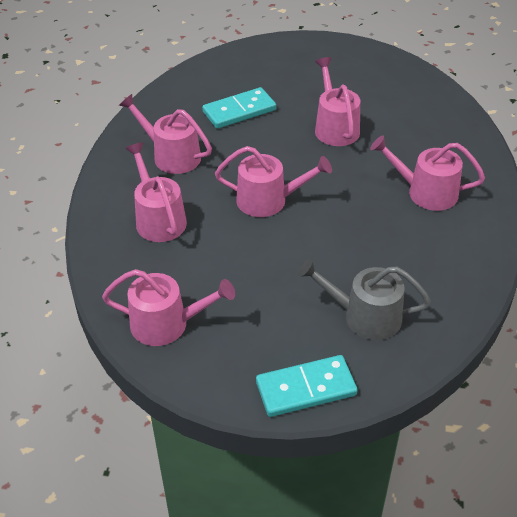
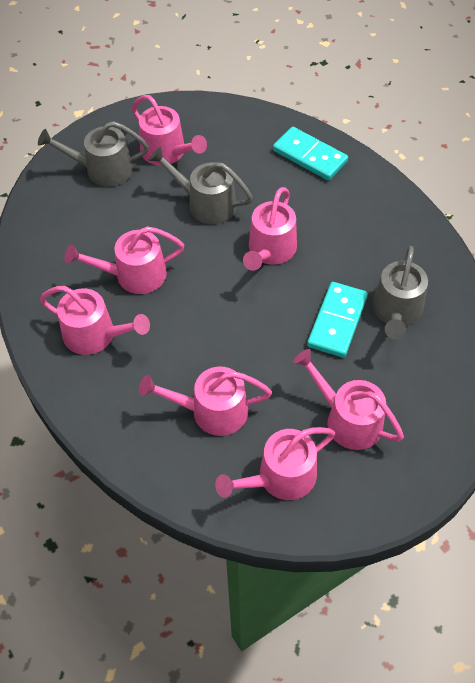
grey watering can: 1 -> 3
pink watering can: 6 -> 7

